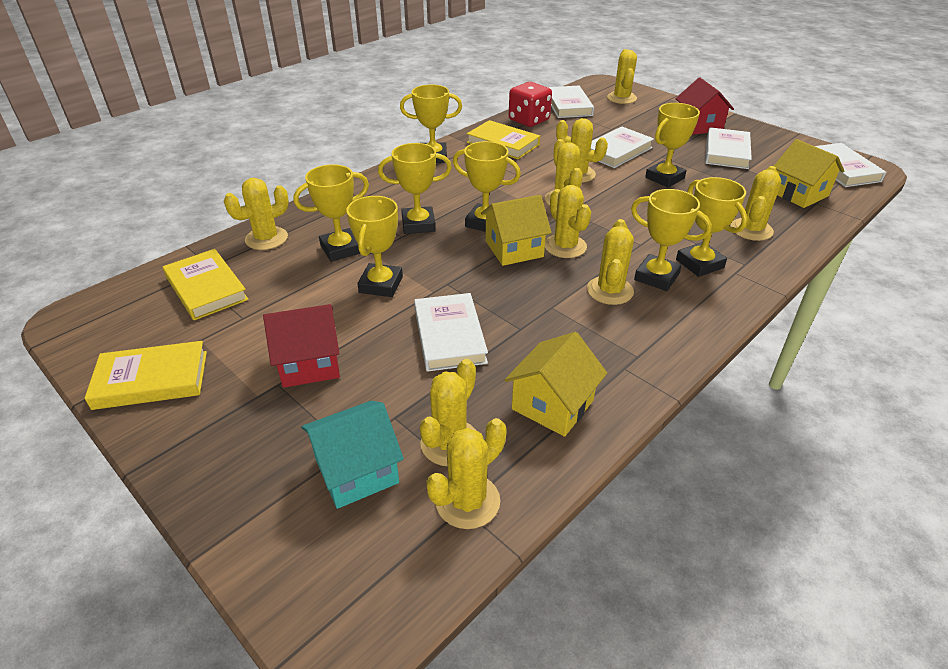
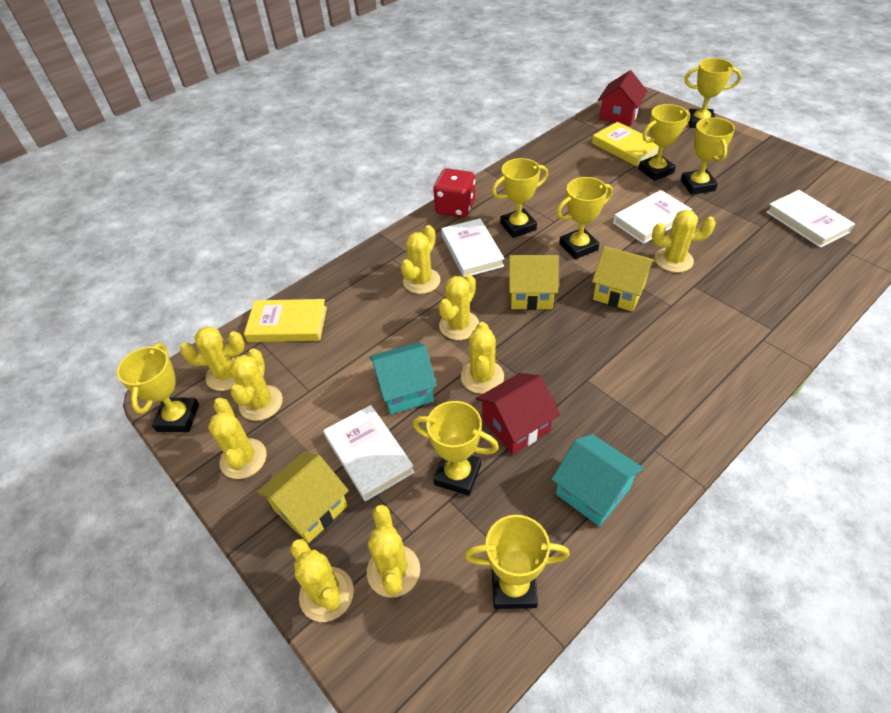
turquoise house: 1 -> 2
white book: 5 -> 4
yellow book: 3 -> 2

